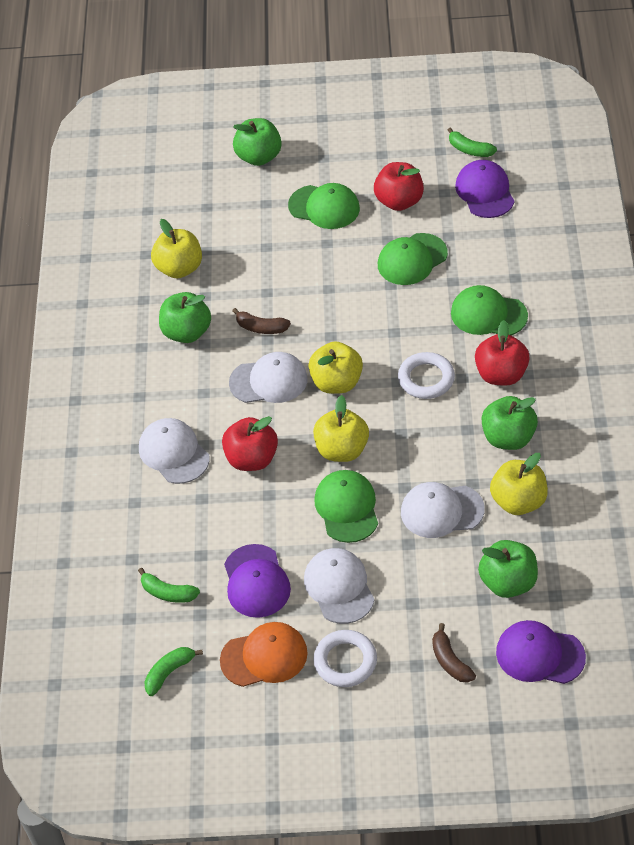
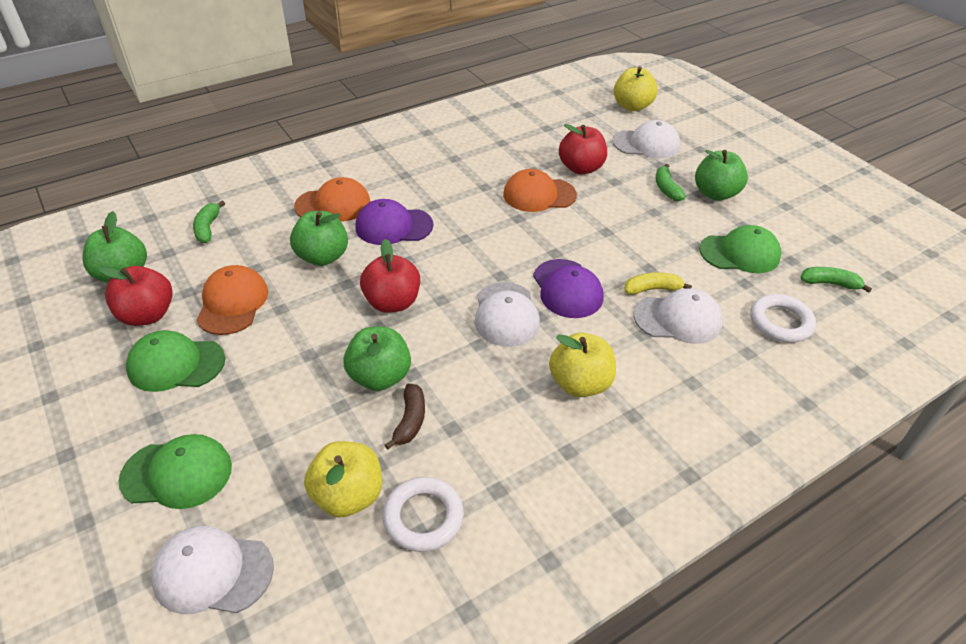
brown banana: 2 -> 1
green cap: 4 -> 3
orange cap: 1 -> 3
purple cap: 3 -> 2
yellow apple: 4 -> 3
yellow banana: 0 -> 1

